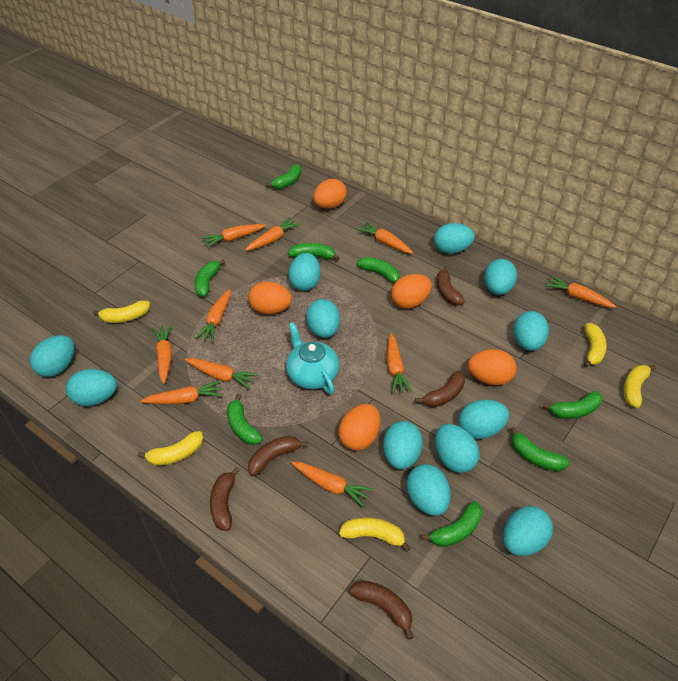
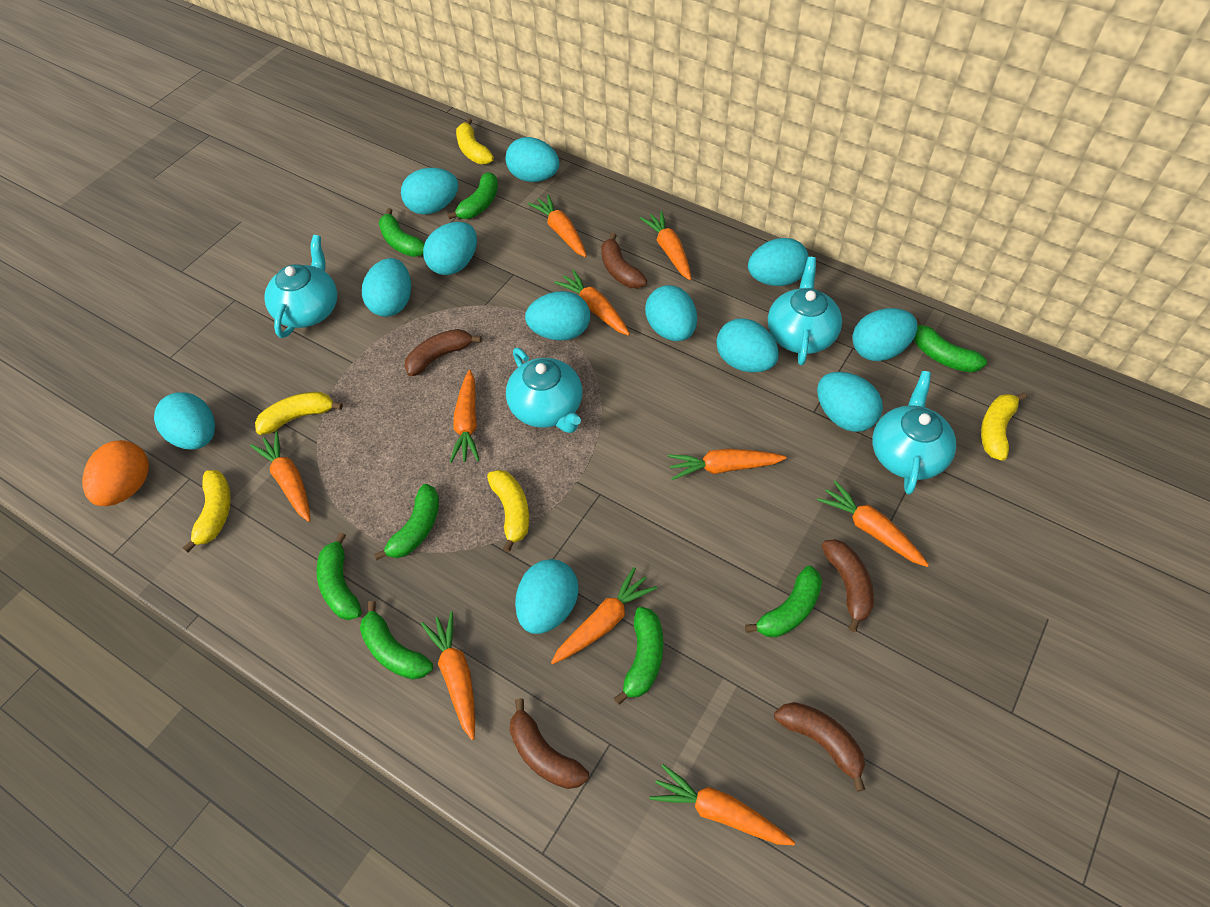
orange egg: 5 -> 1
turquoise teapot: 1 -> 4

